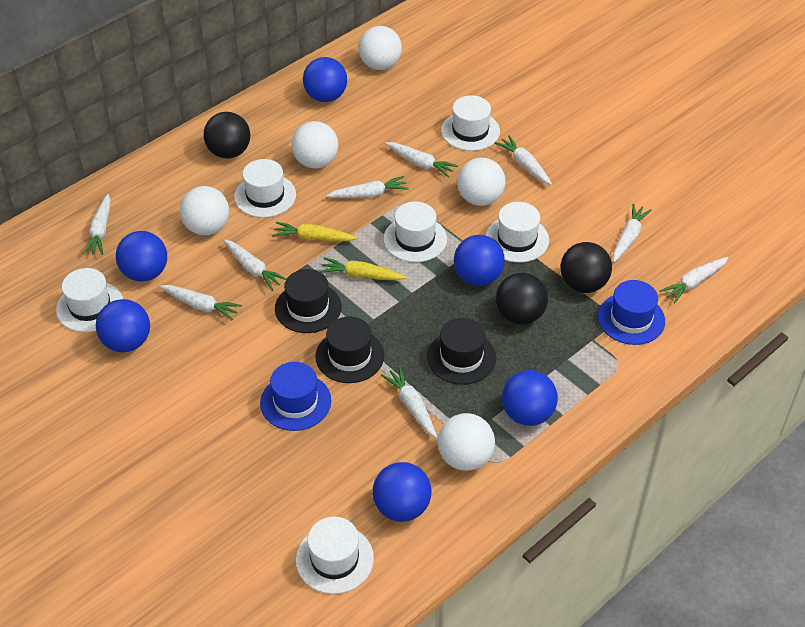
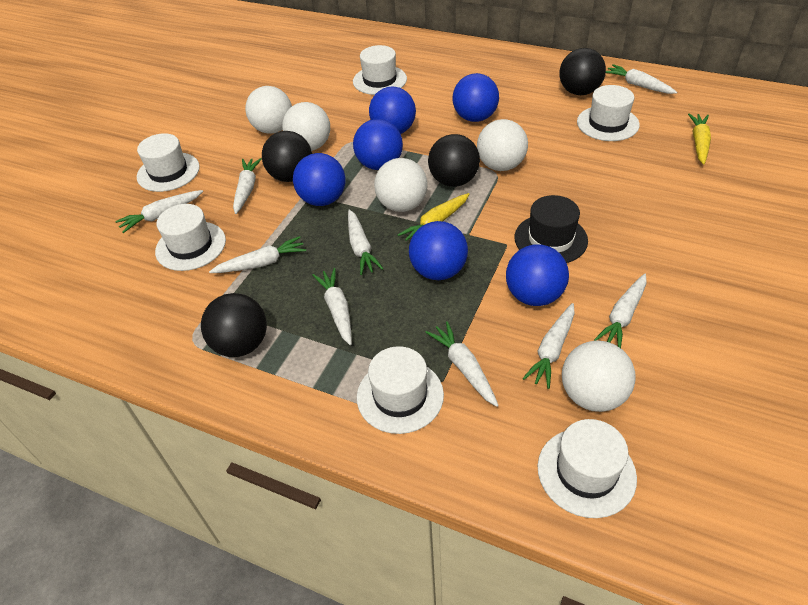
black ball: 3 -> 4
black hat: 3 -> 1
blue hat: 2 -> 0

